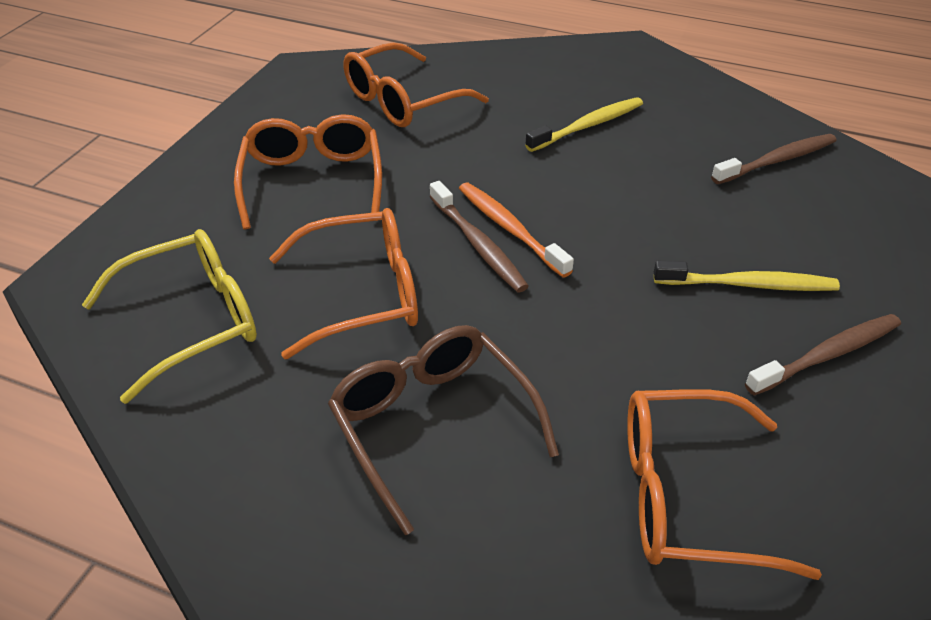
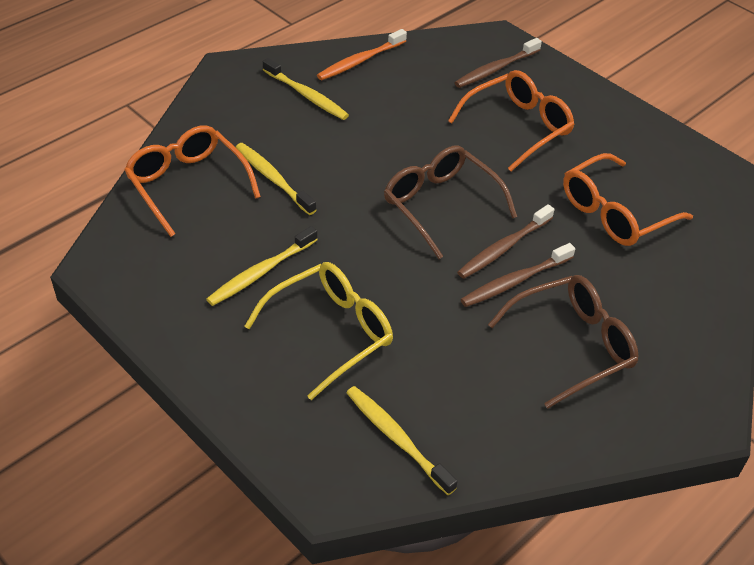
brown glasses: 1 -> 2
orange glasses: 4 -> 3
yellow toothbrush: 2 -> 4

